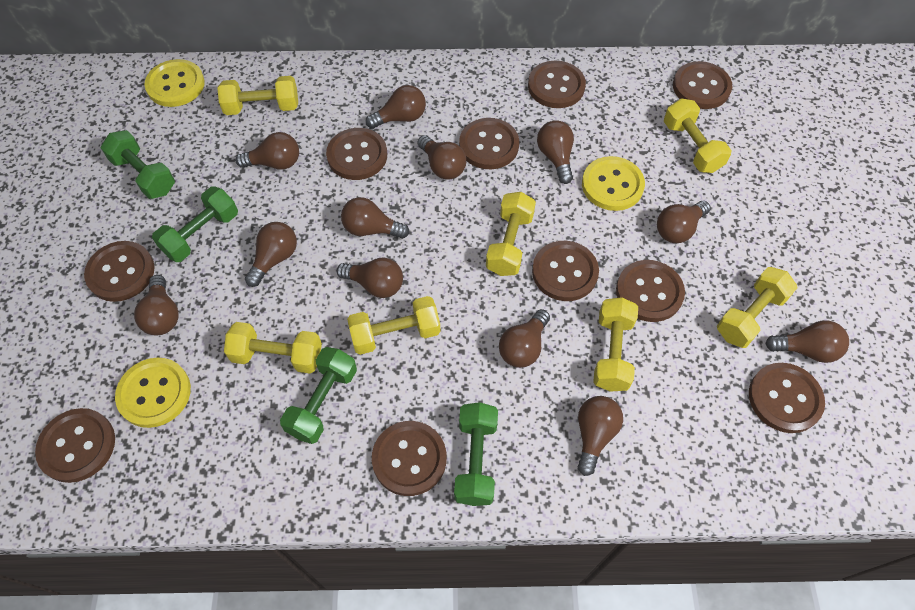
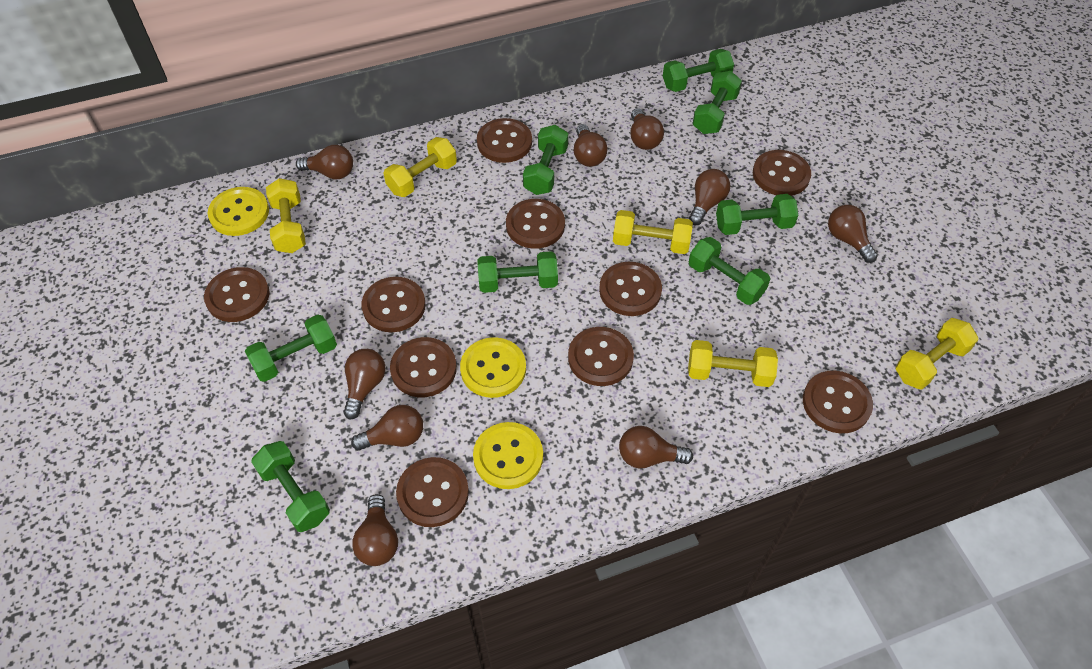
brown light bulb: 12 -> 9
green dumbbell: 4 -> 8
yellow dumbbell: 7 -> 5

